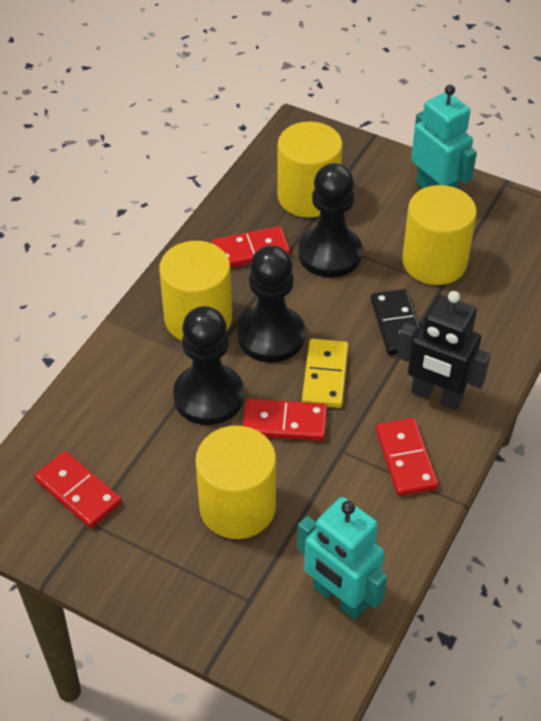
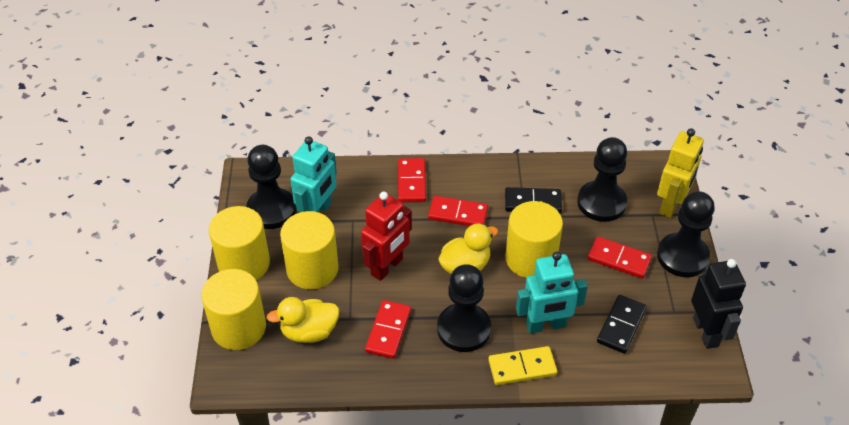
black domino: 1 -> 2
black pawn: 3 -> 4
red robot: 0 -> 1
yellow duck: 0 -> 2
yellow robot: 0 -> 1

